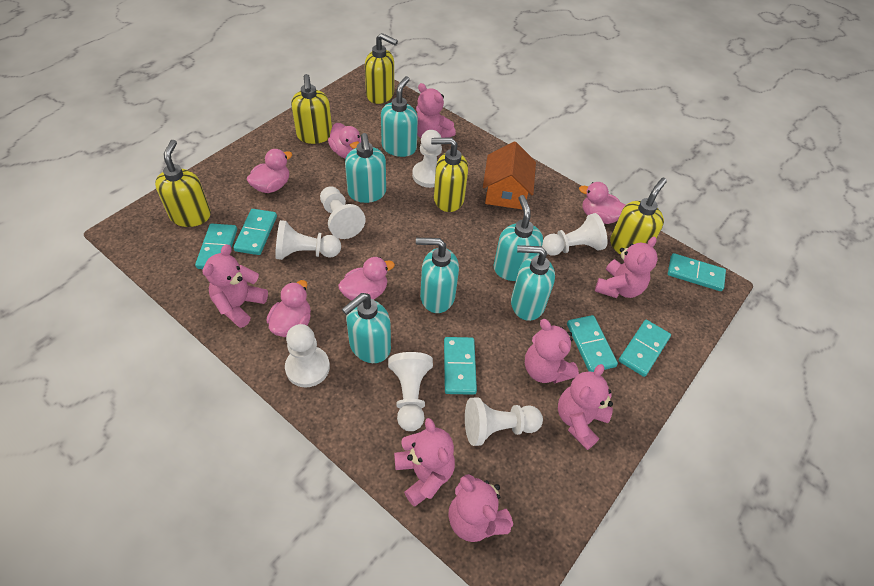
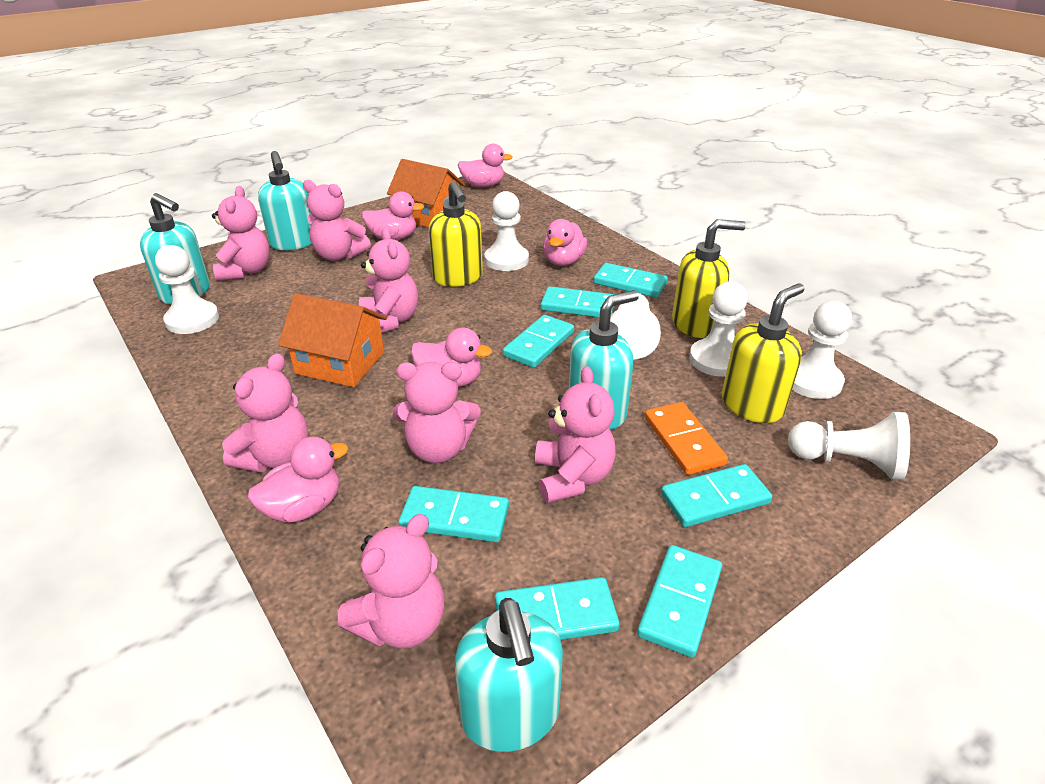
orange domino: 0 -> 1
orange house: 1 -> 2
turquoise domino: 6 -> 7
turquoise soap dispenser: 6 -> 4
white pawn: 7 -> 6
yellow soap dispenser: 5 -> 3

